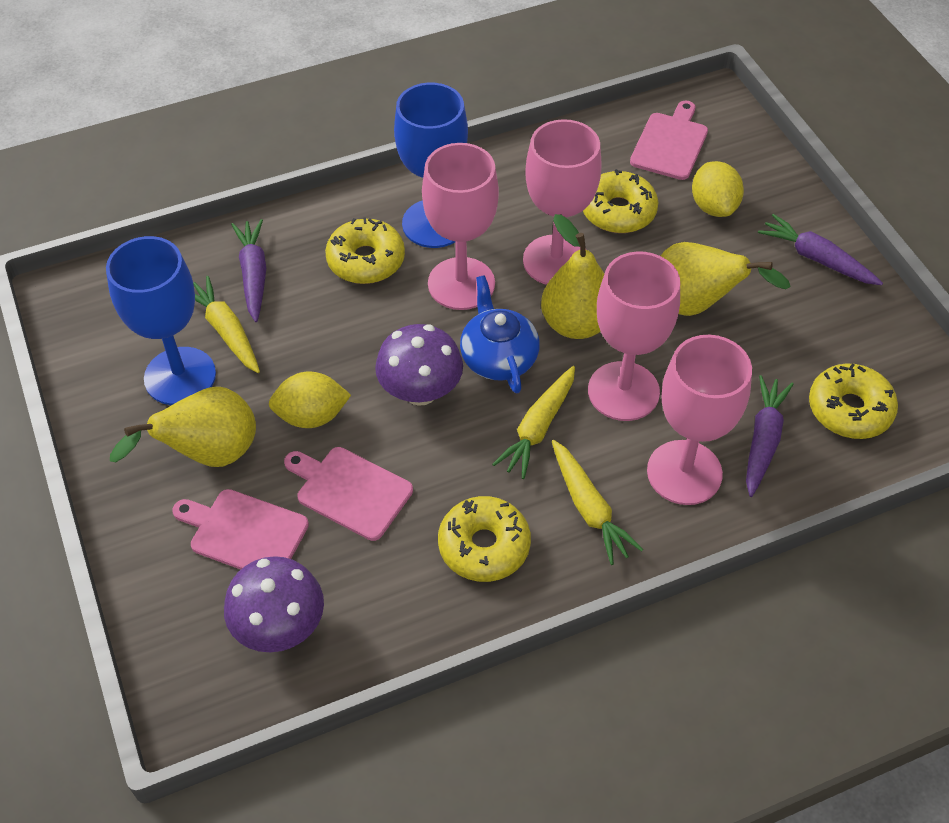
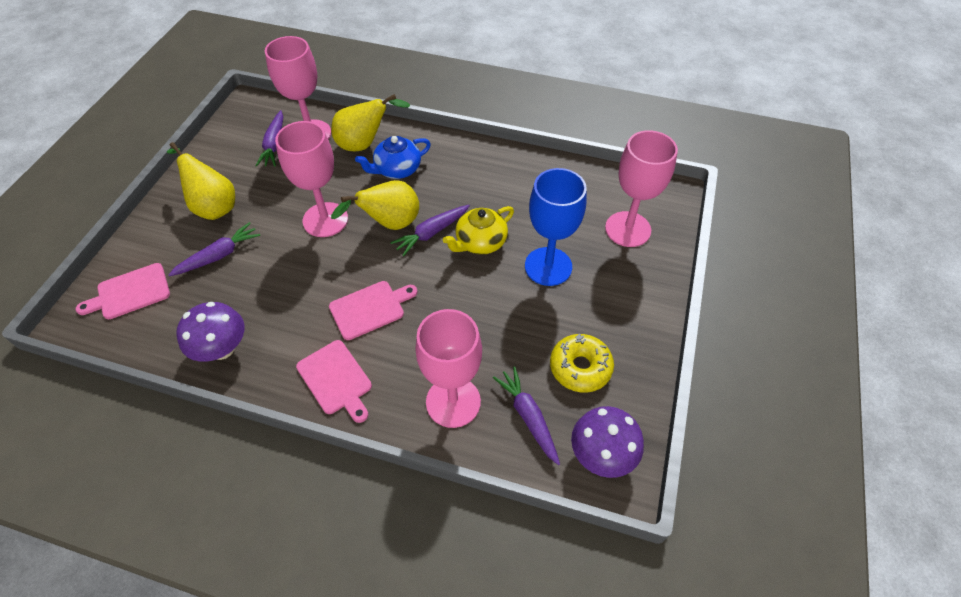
blue goblet: 2 -> 1
purple carrot: 3 -> 4
yellow carrot: 3 -> 0
yellow donut: 4 -> 1
yellow lemon: 2 -> 0
yellow teapot: 0 -> 1

